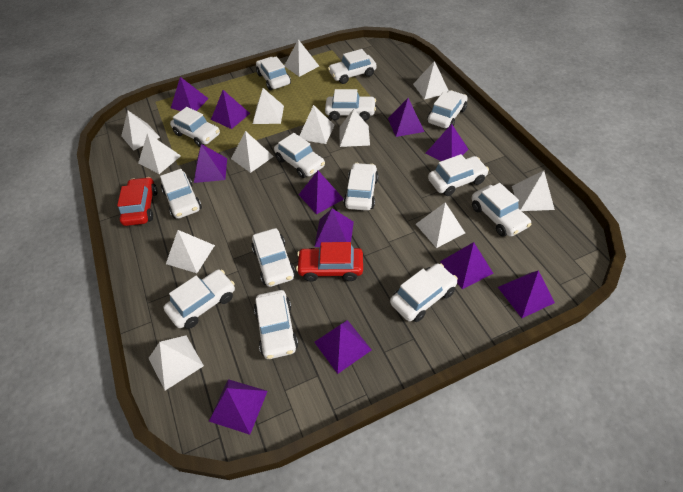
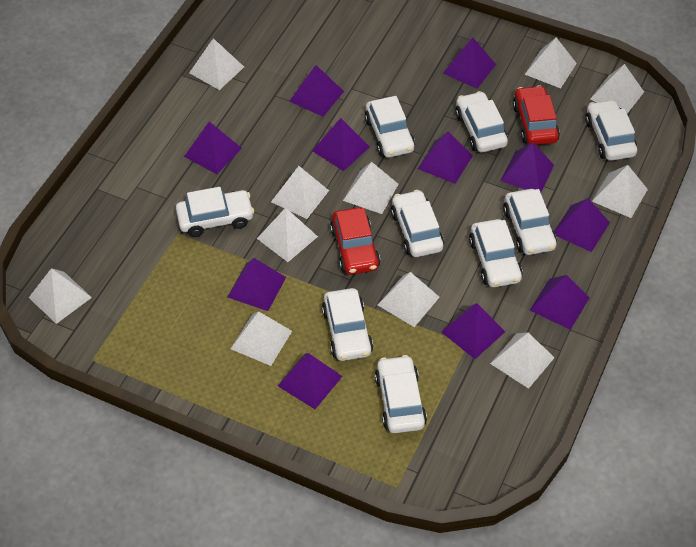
white car: 14 -> 9
white pyramid: 12 -> 11

